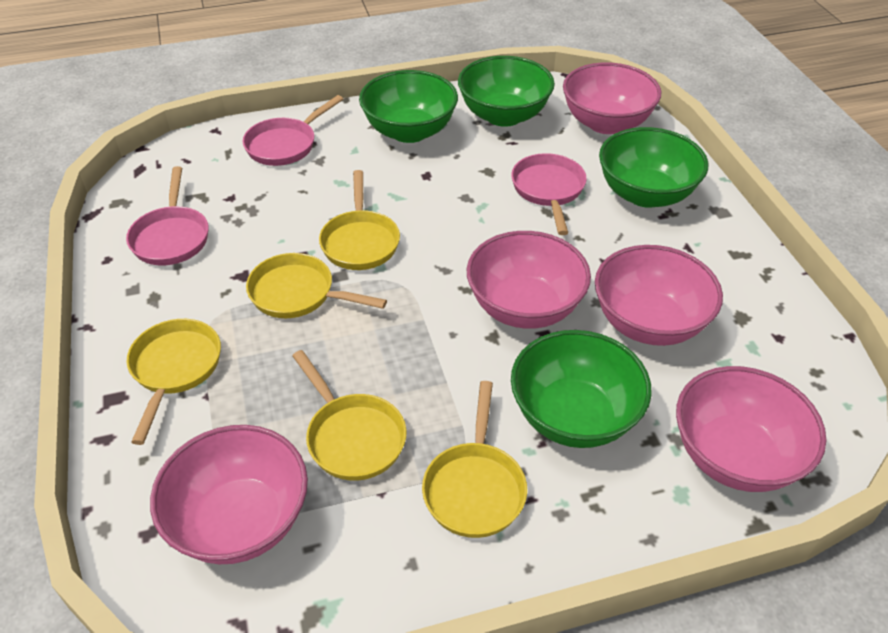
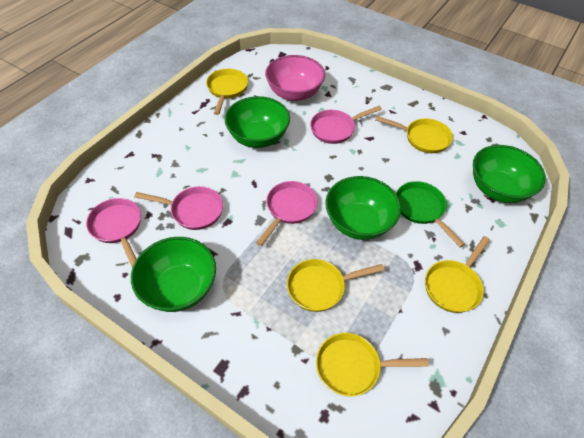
green pan: 0 -> 1
pink bowl: 5 -> 1
pink pan: 3 -> 4

